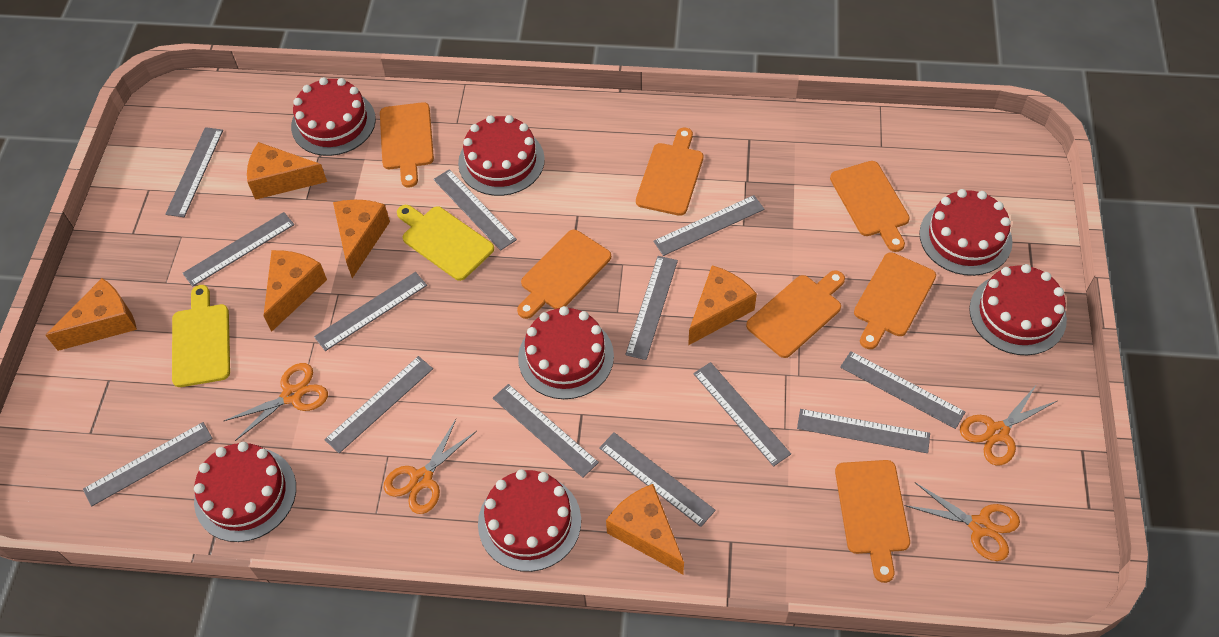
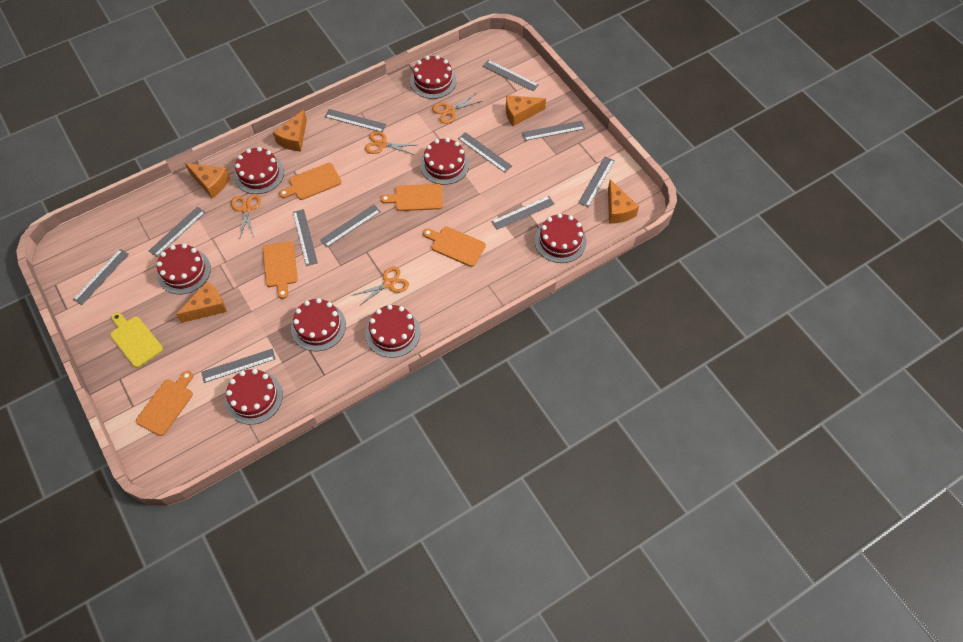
grey ruler: 13 -> 11
orange cheese: 6 -> 5
orange cutting board: 7 -> 5
red cake: 7 -> 8
yellow cutting board: 2 -> 1

